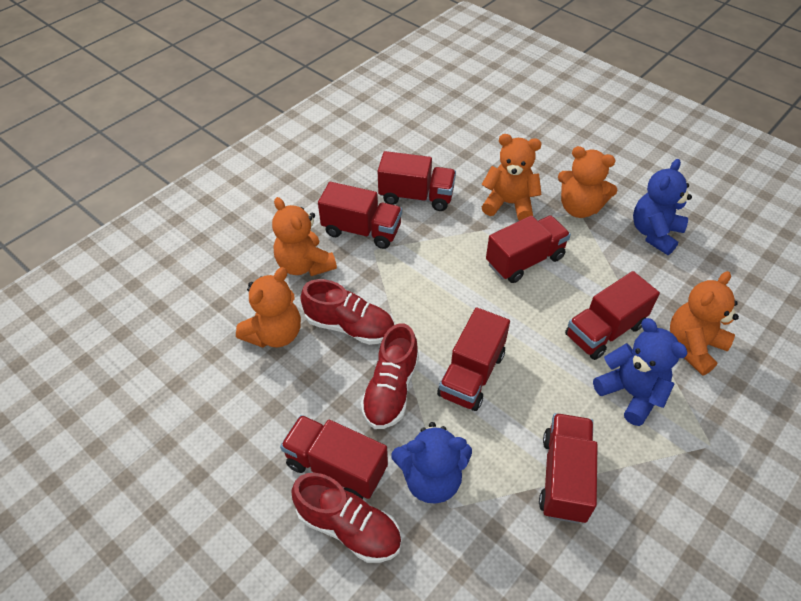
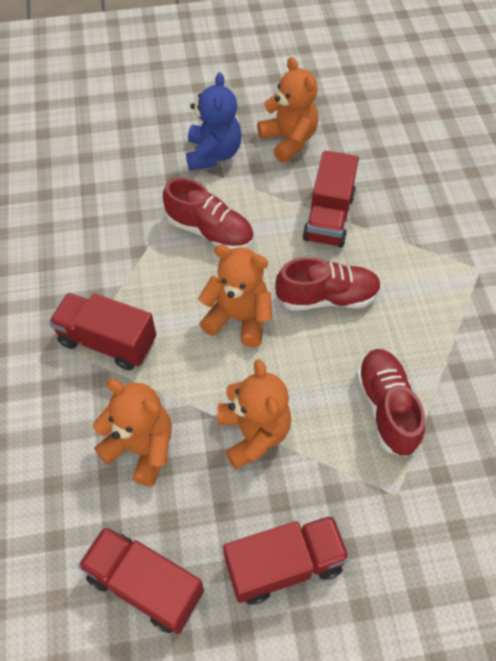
blue teddy bear: 3 -> 1
orange teddy bear: 5 -> 4
red truck: 7 -> 4

